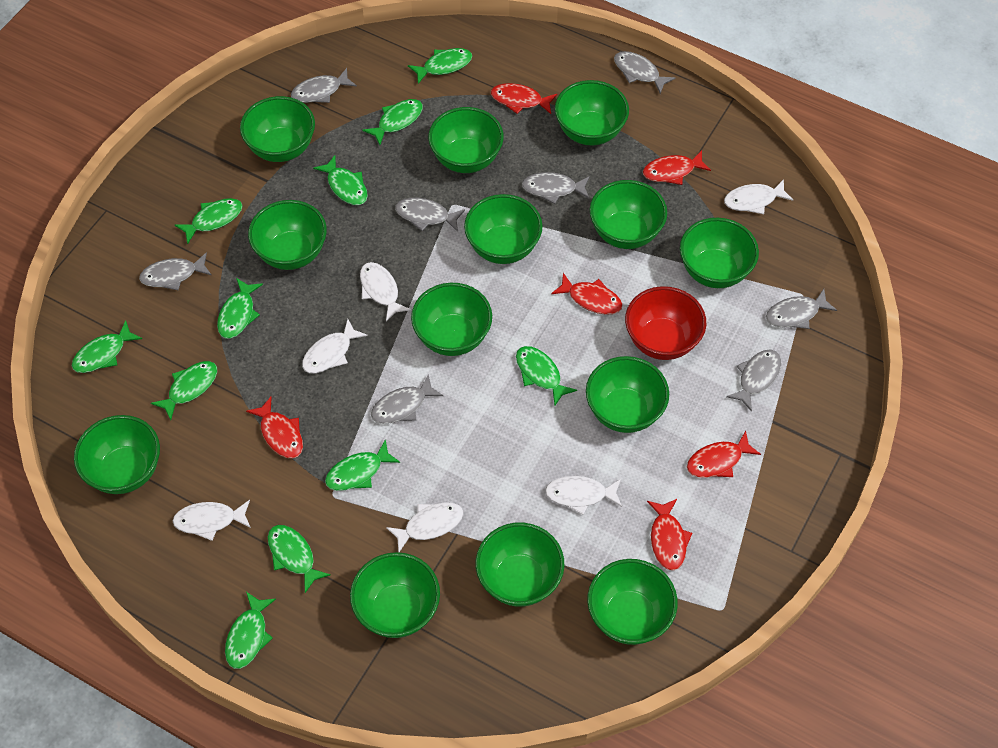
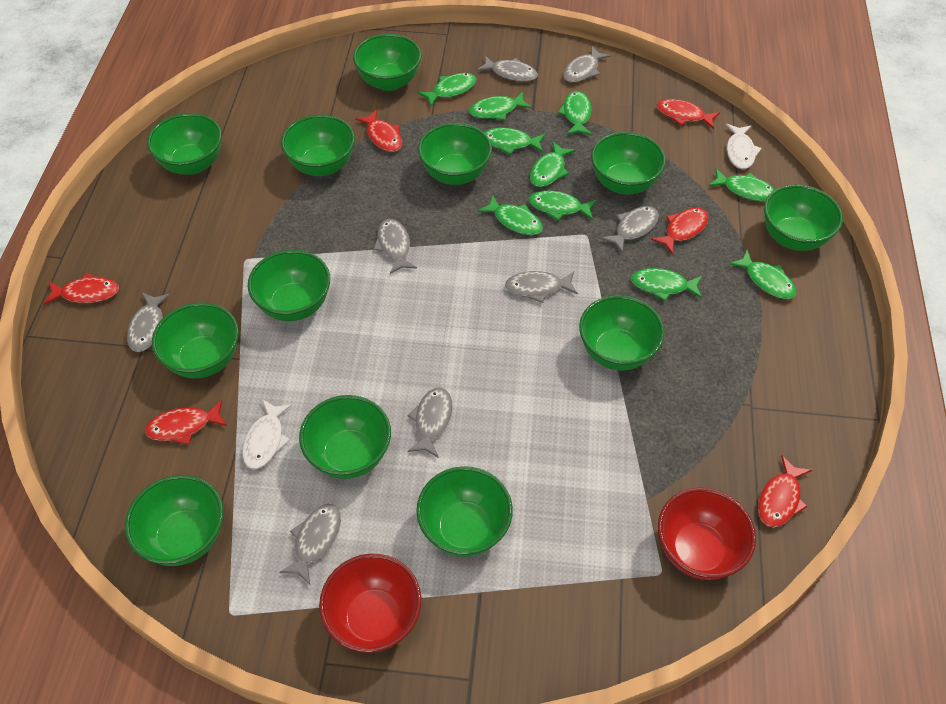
green bowl: 13 -> 12
green fish: 11 -> 10
red bowl: 1 -> 2
white fish: 6 -> 2

